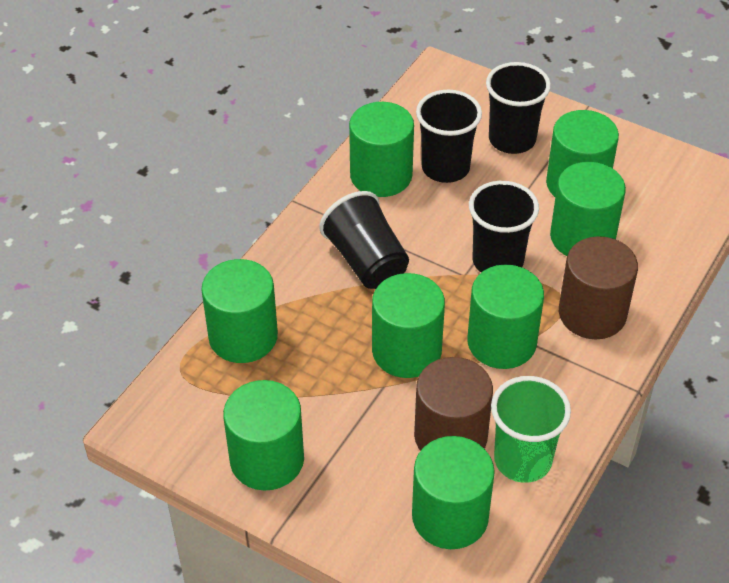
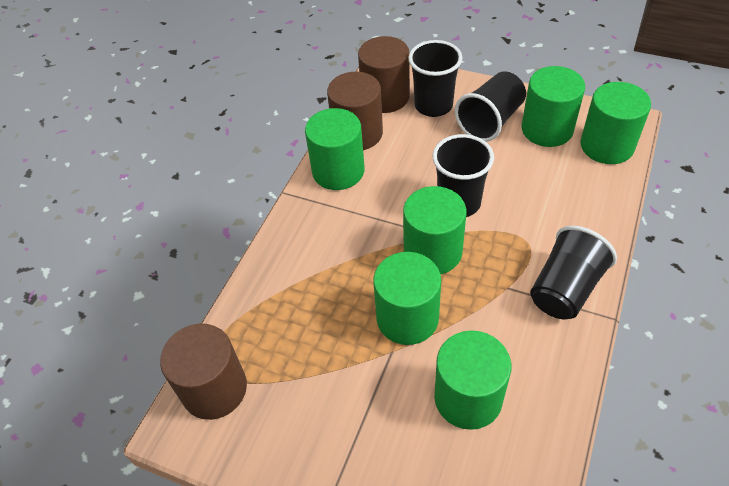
brown cylinder: 2 -> 3
green cup: 1 -> 0
green cylinder: 8 -> 6

